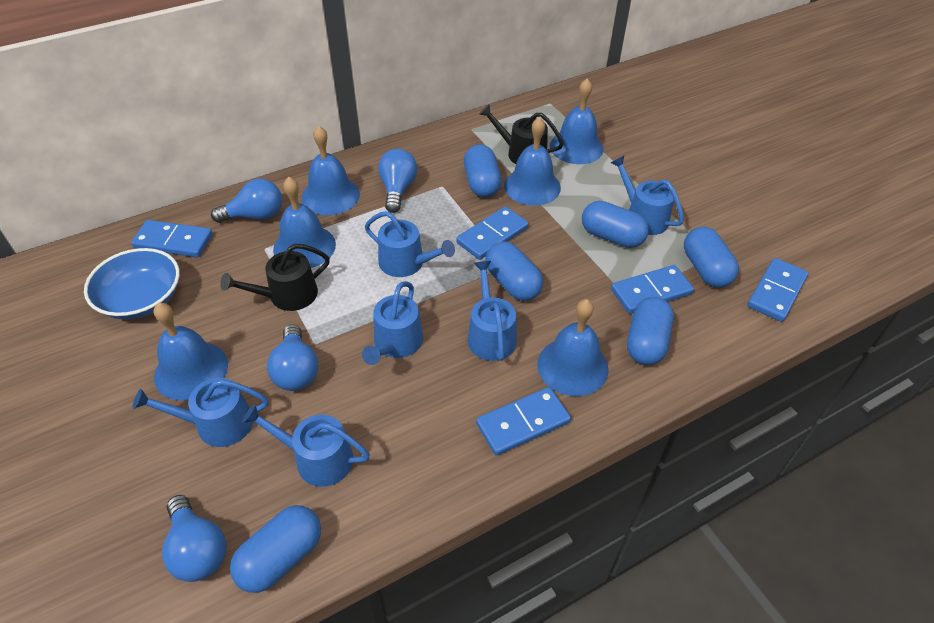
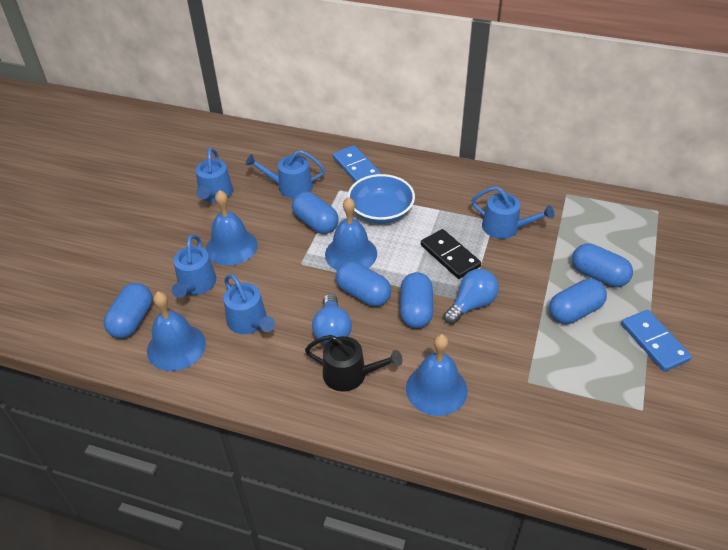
black domino: 0 -> 1
black watering can: 2 -> 1
blue bell: 6 -> 4
blue domino: 5 -> 2
blue light bulb: 4 -> 2
blue watering can: 6 -> 5

